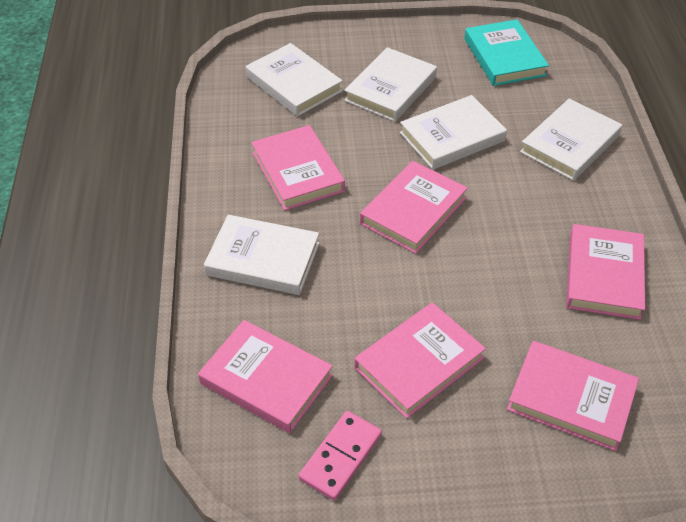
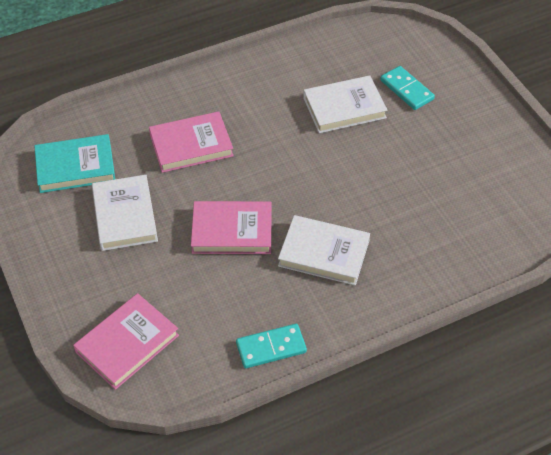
pink book: 6 -> 3
pink domino: 1 -> 0
turquoise domino: 0 -> 2
white book: 5 -> 3

